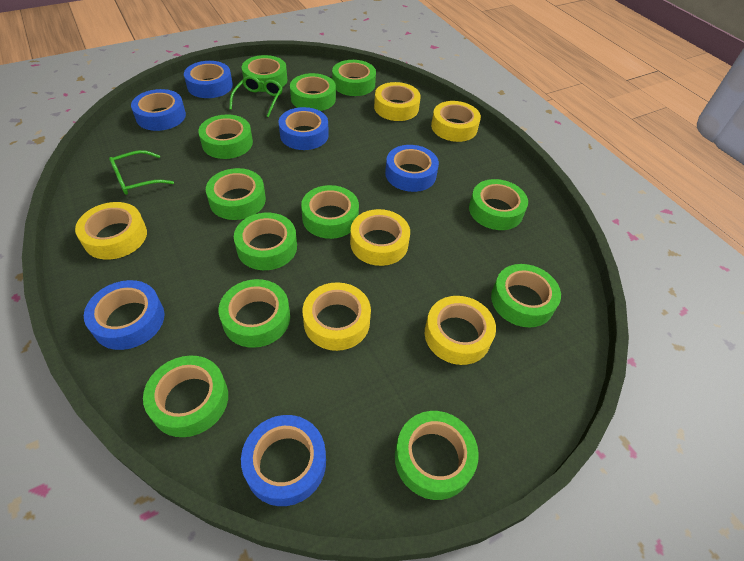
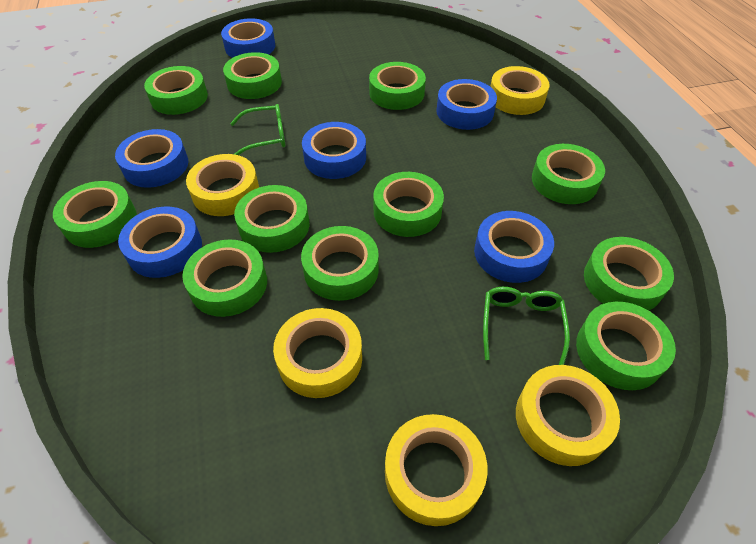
green tape: 12 -> 11
yellow tape: 6 -> 5

